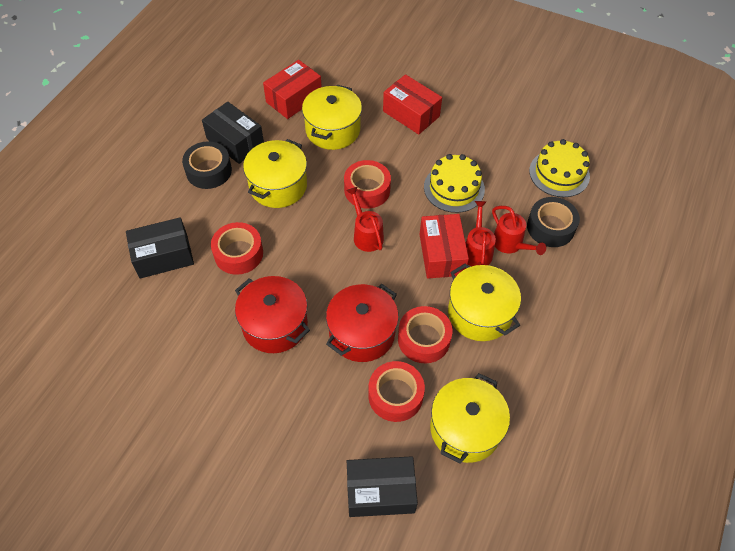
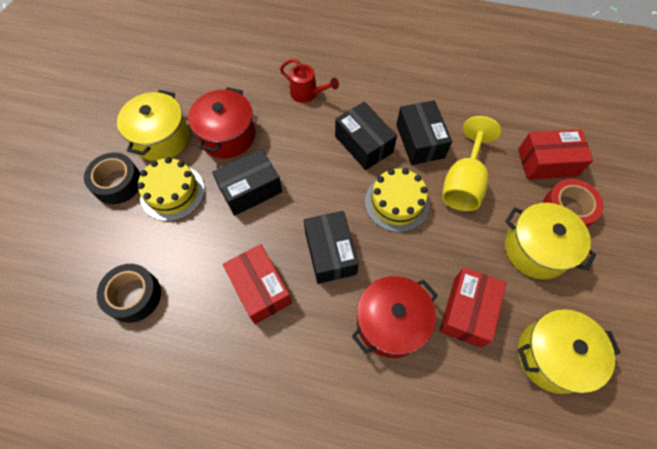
black box: 3 -> 4
red tape: 4 -> 1
red watering can: 3 -> 1
yellow goblet: 0 -> 1
yellow pot: 4 -> 3

